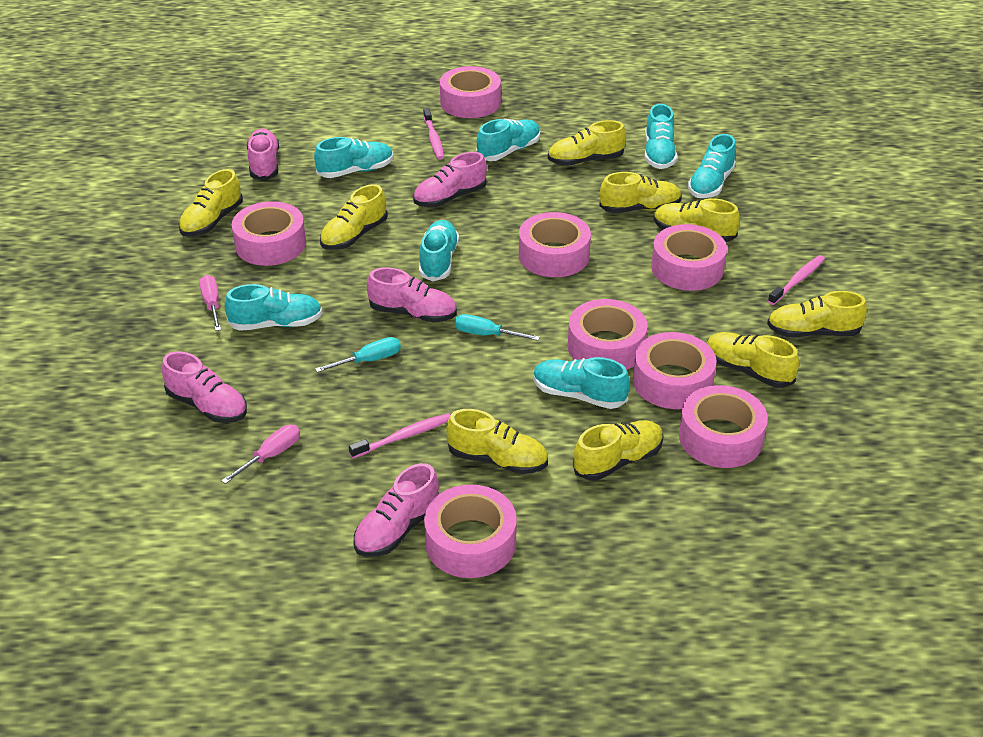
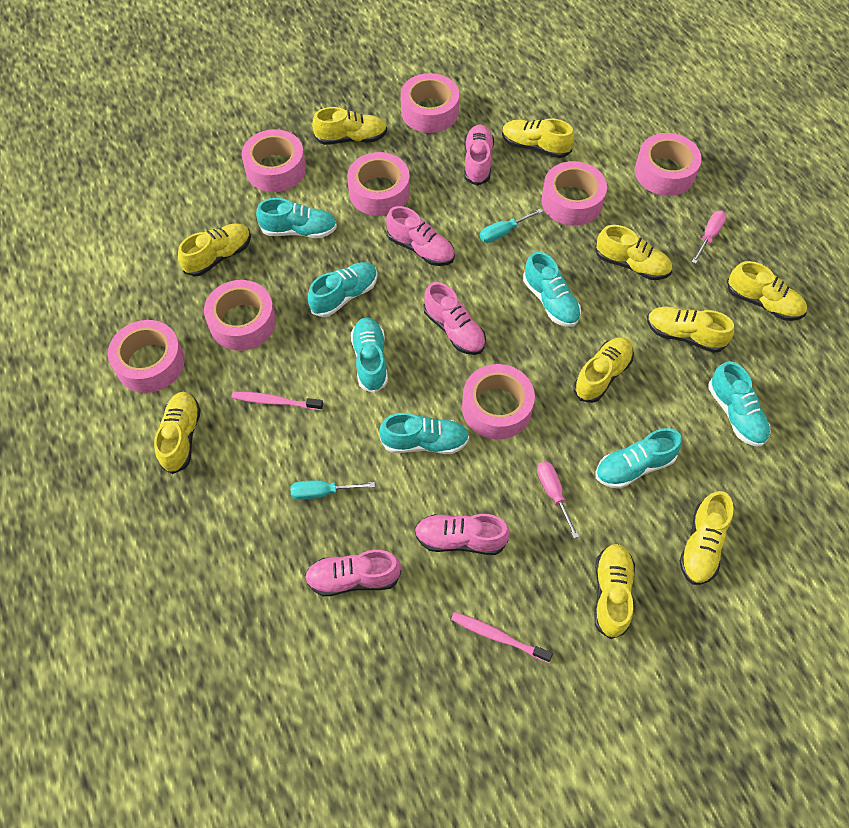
pink toothbrush: 3 -> 2
yellow shoe: 9 -> 10

